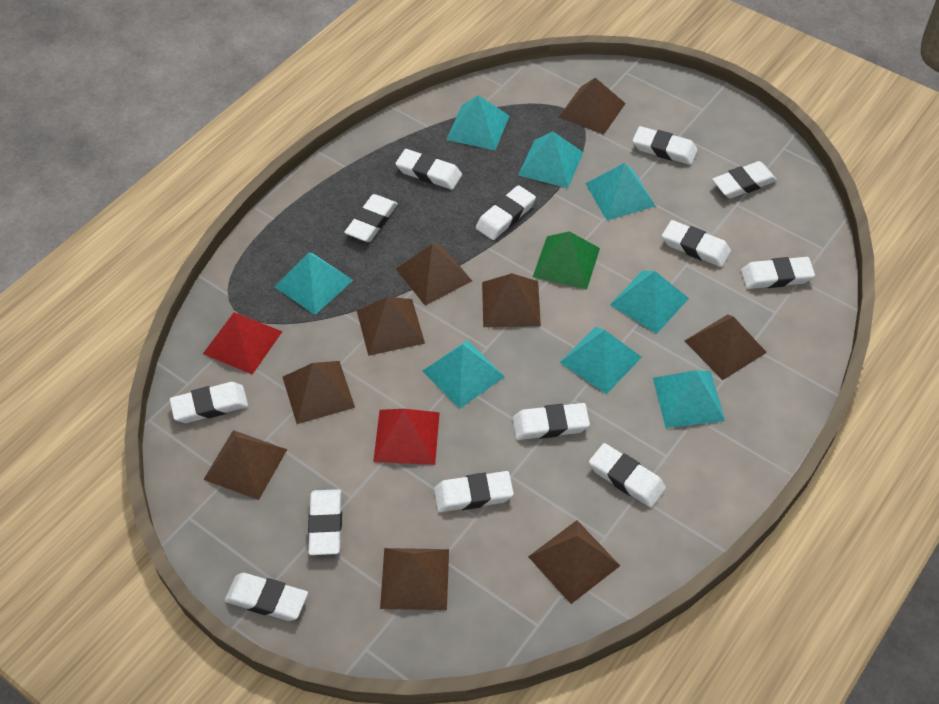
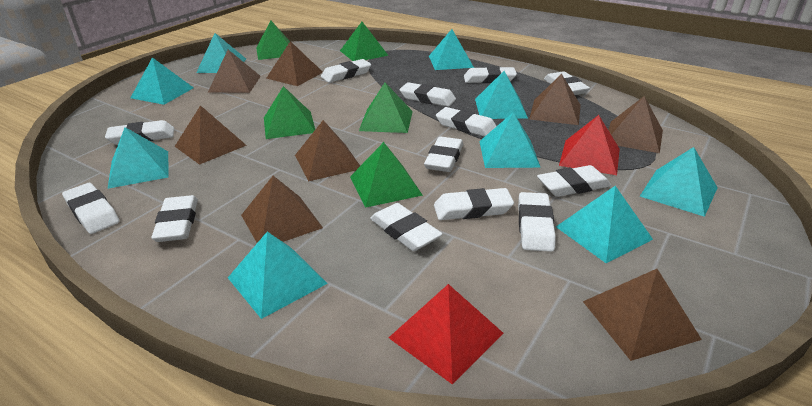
brown pyramid: 9 -> 8
green pyramid: 1 -> 5
turquoise pyramid: 8 -> 9

